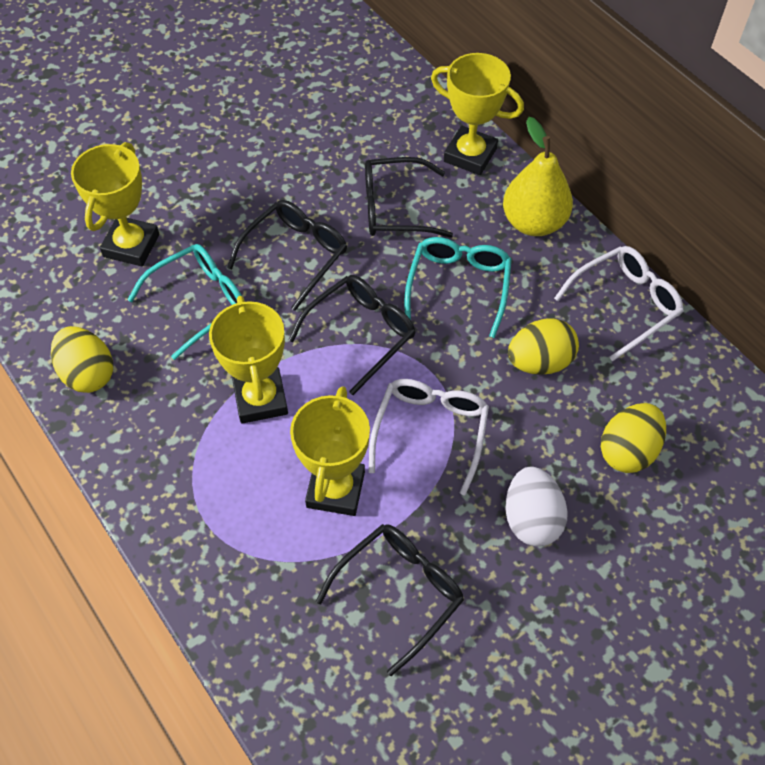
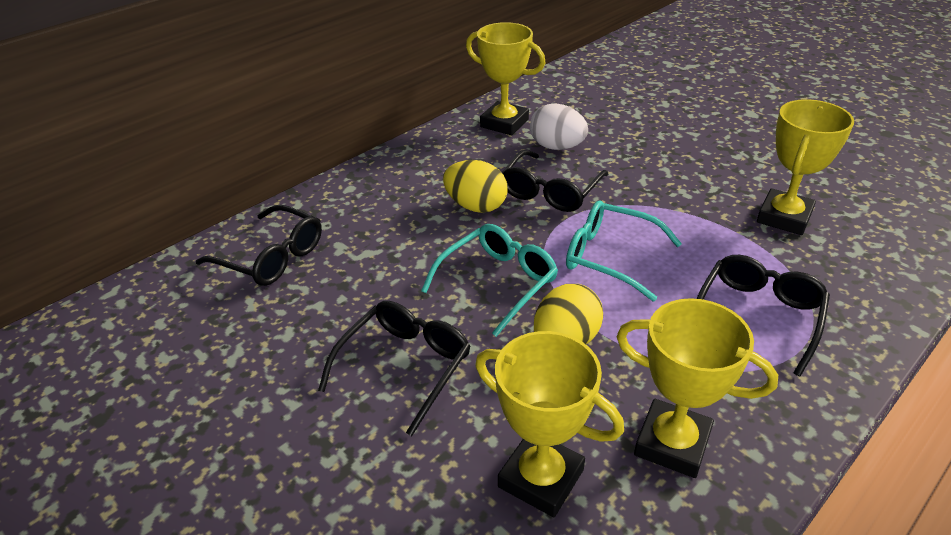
white glasses: 2 -> 0
yellow egg: 3 -> 2
yellow pear: 1 -> 0

